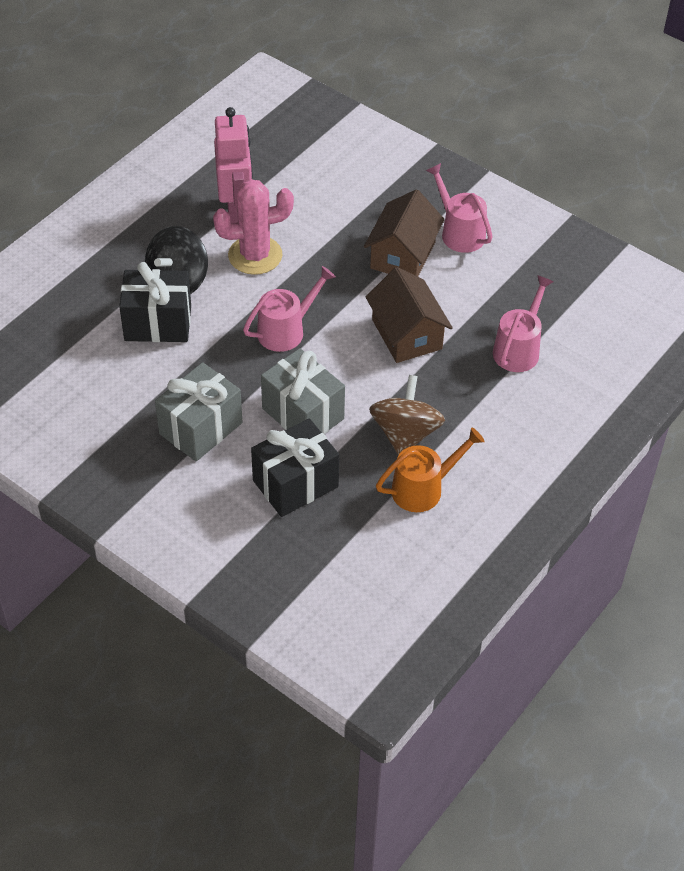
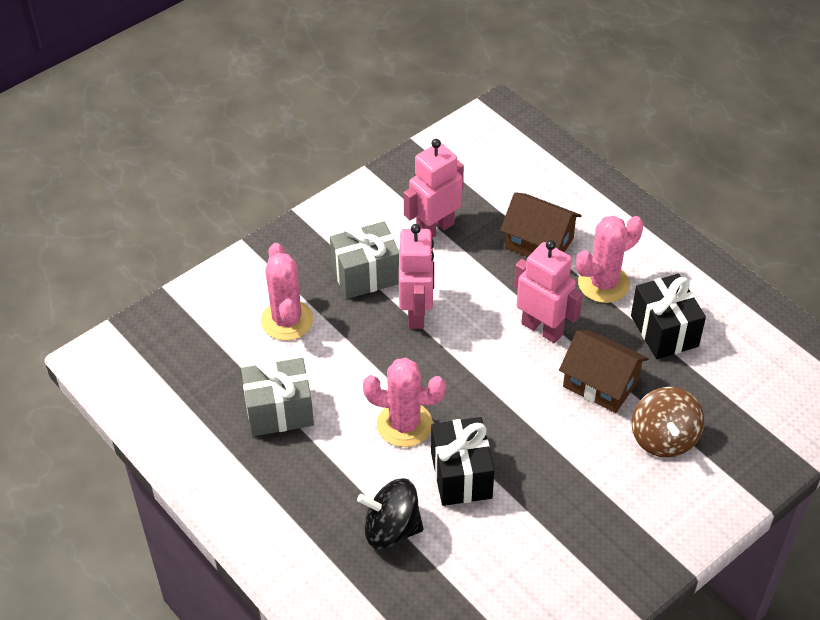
orange watering can: 1 -> 0
pink cactus: 1 -> 3
pink robot: 1 -> 3
pink watering can: 3 -> 0

